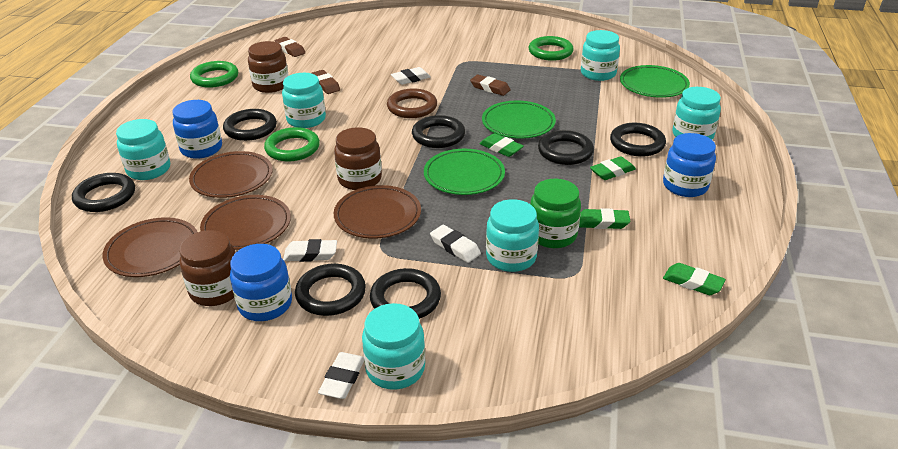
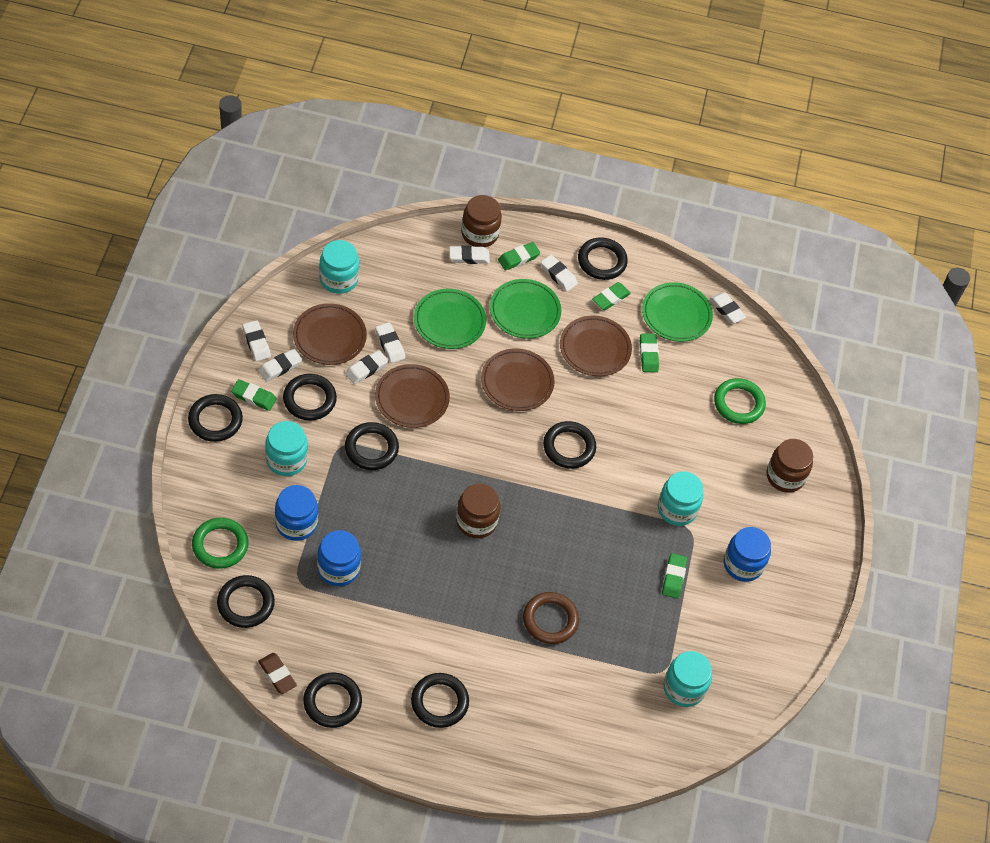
black ring: 7 -> 8
brown eraser: 3 -> 1
green eraser: 4 -> 5
green jar: 1 -> 0
green ring: 3 -> 2
turquoise jar: 6 -> 4
white eraser: 4 -> 7

